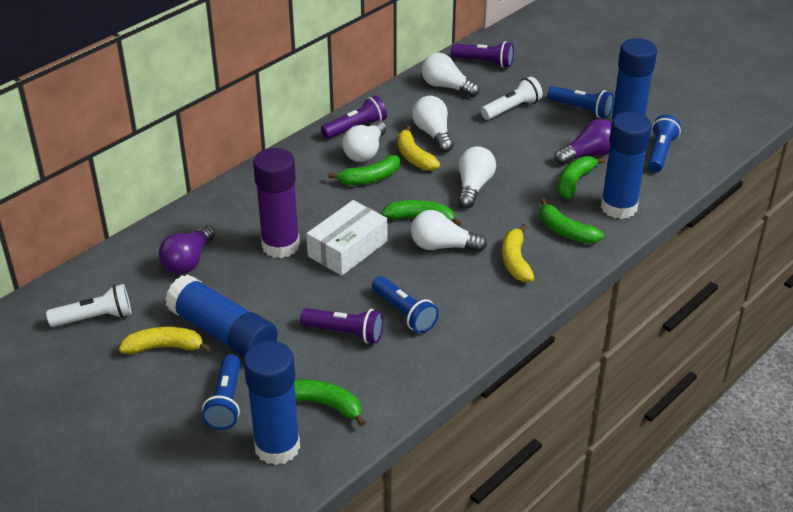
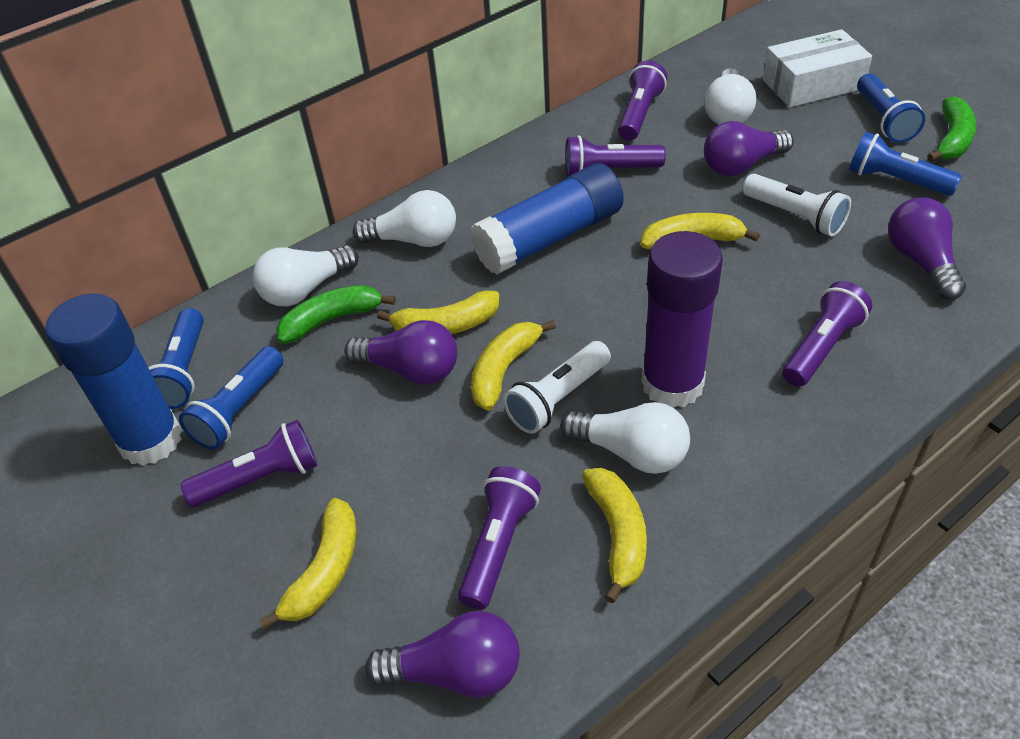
blue glue stick: 4 -> 2
green banana: 5 -> 2
purple flashlight: 3 -> 5
purple light bulb: 2 -> 4
white light bulb: 5 -> 4
yellow banana: 3 -> 5

